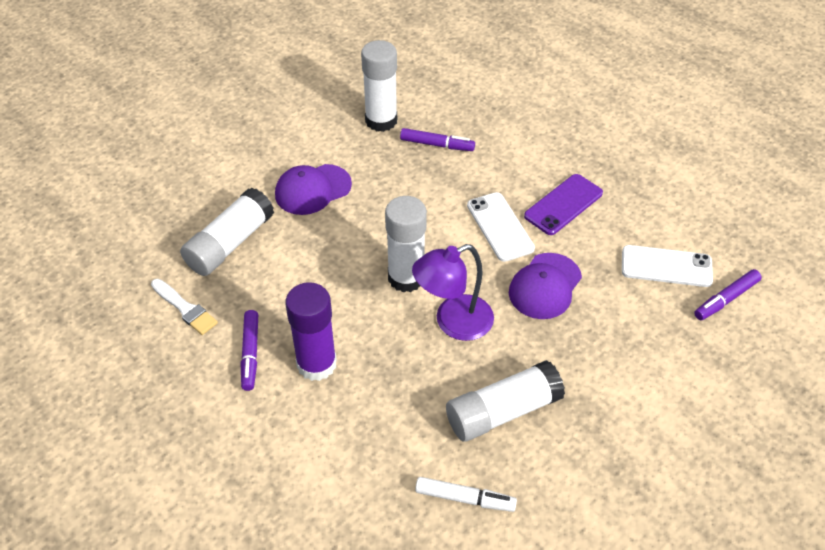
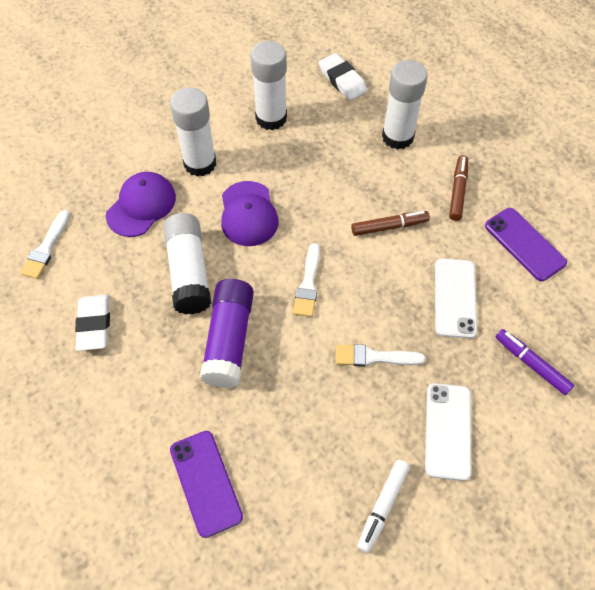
brown marker: 0 -> 2
purple lamp: 1 -> 0
purple marker: 3 -> 1
purple phone: 1 -> 2
white brush: 1 -> 3
white eraser: 0 -> 2

